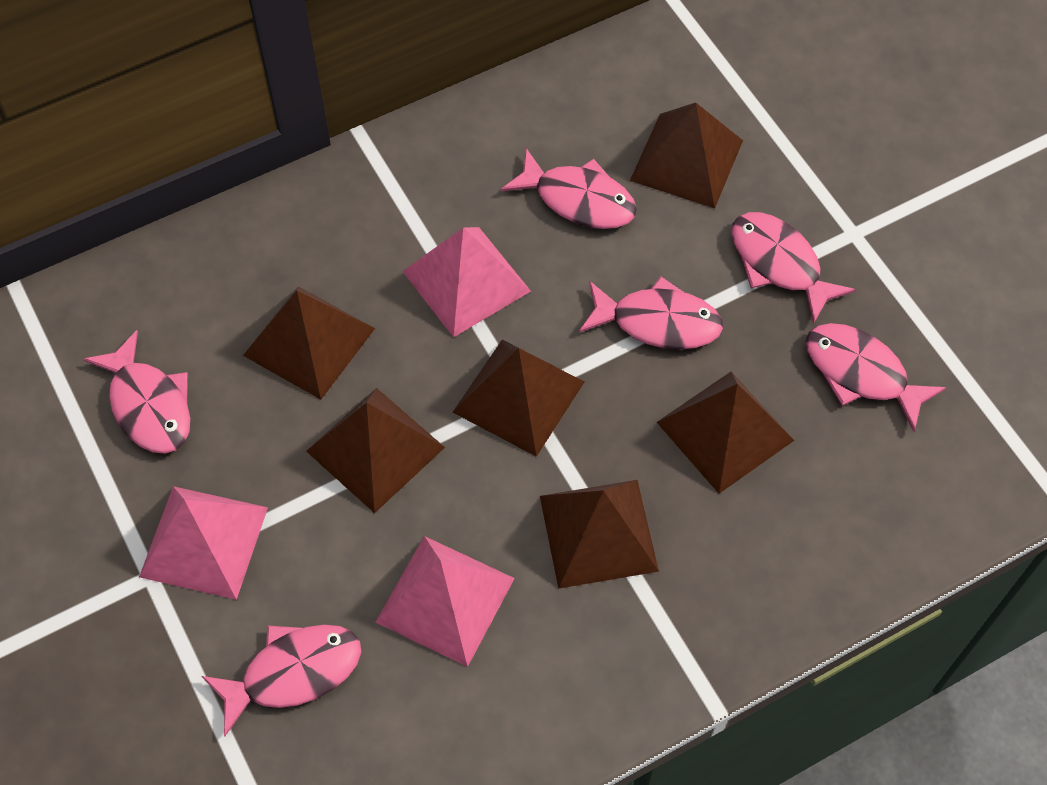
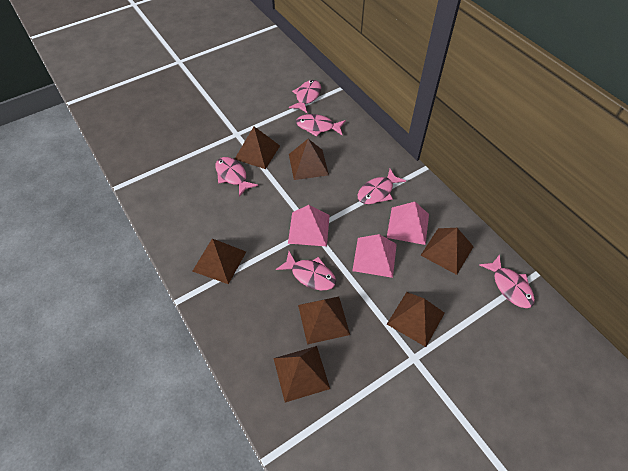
brown pyramid: 6 -> 7

